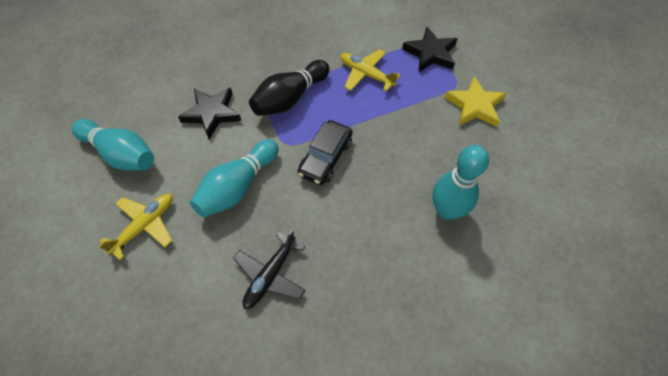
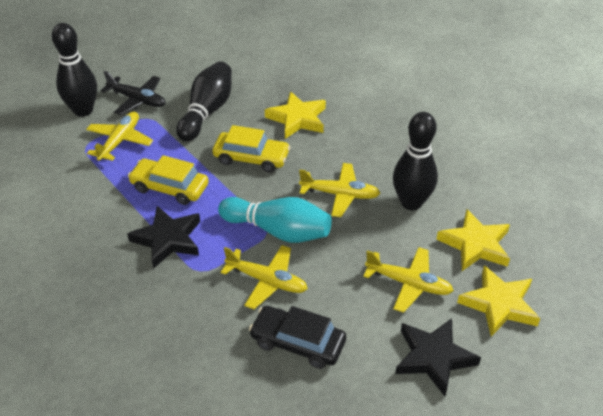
black bowling pin: 1 -> 3
turquoise bowling pin: 3 -> 1
yellow car: 0 -> 2
yellow plane: 2 -> 4
yellow star: 1 -> 3

